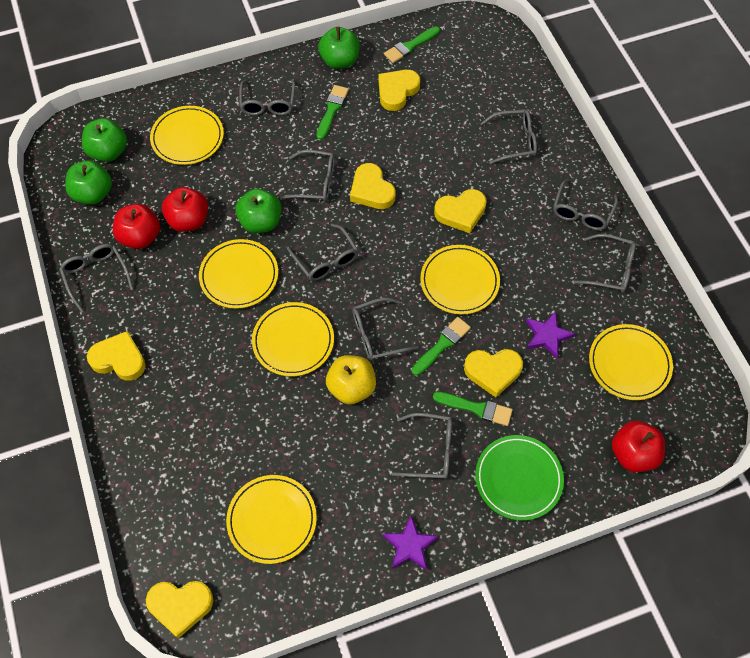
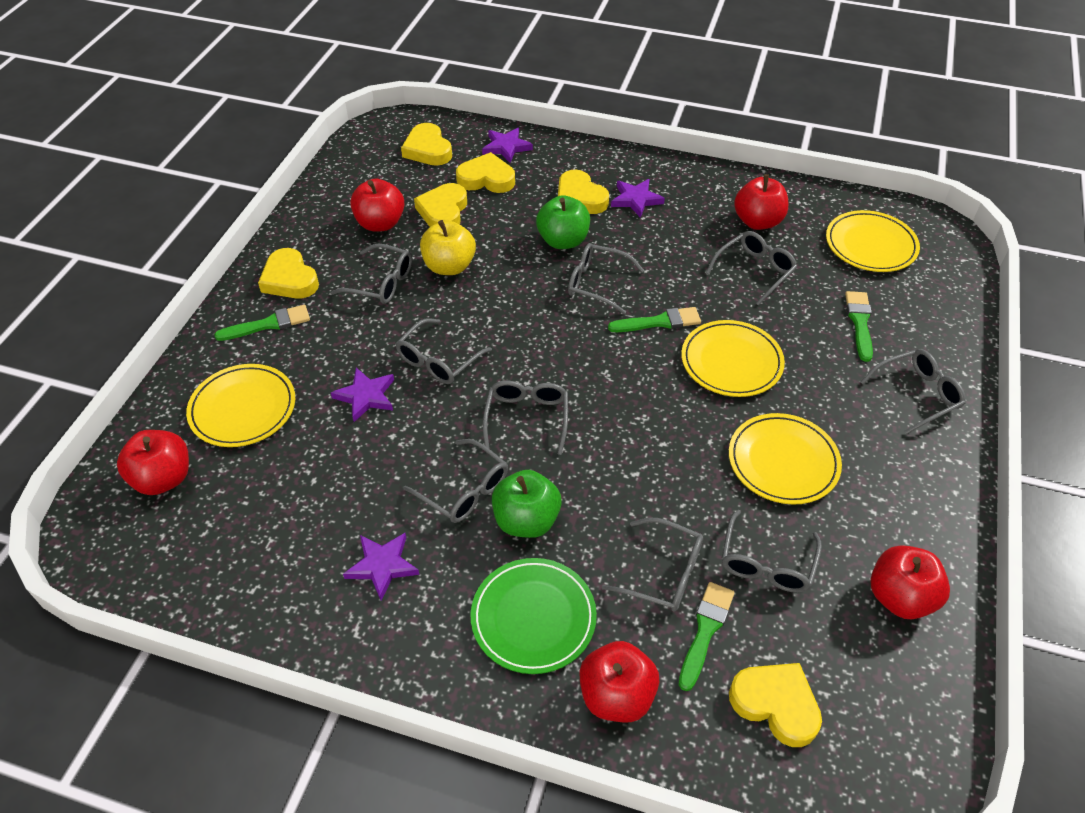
green apple: 4 -> 2
purple star: 2 -> 4
red apple: 3 -> 5
yellow plate: 6 -> 4

